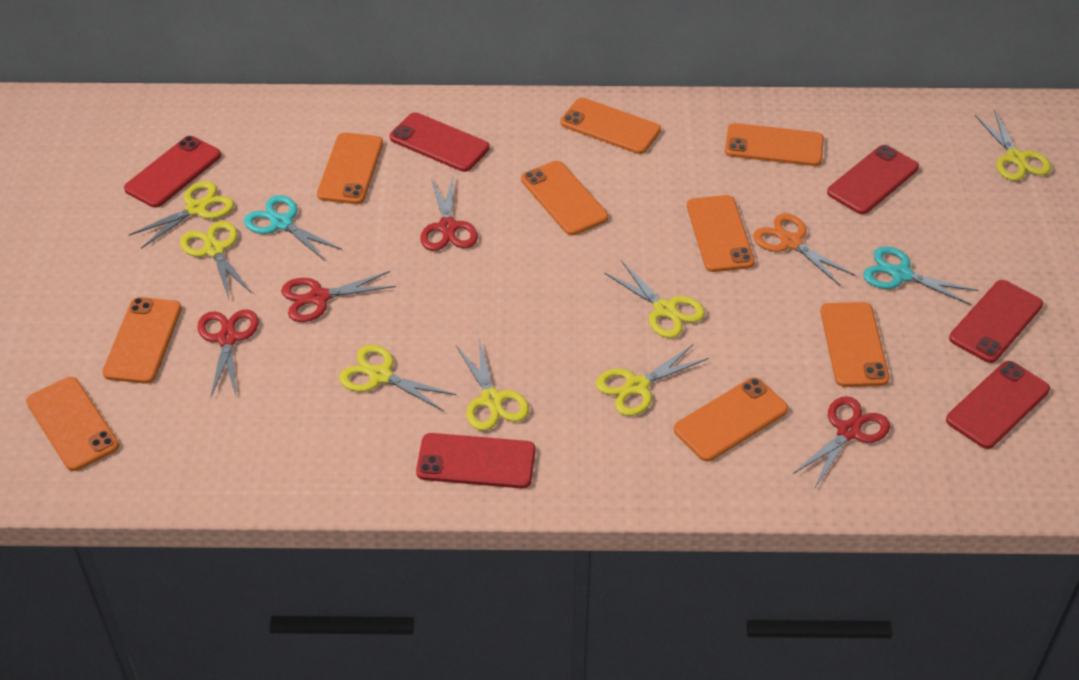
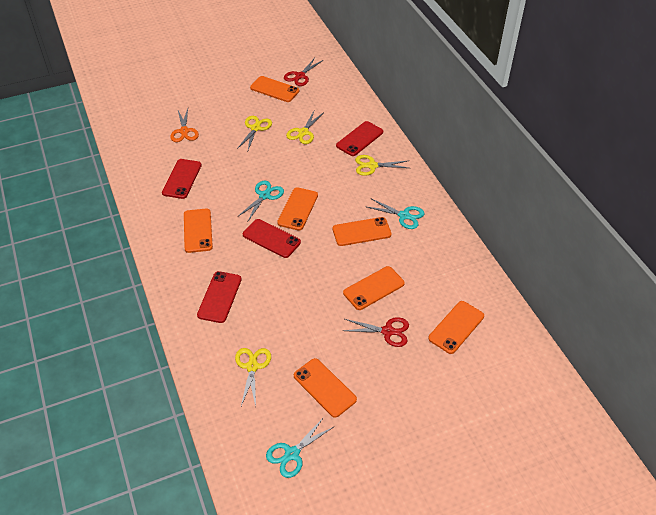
orange phone: 9 -> 7
red phone: 6 -> 4
red scissors: 4 -> 2
turquoise scissors: 2 -> 3
yellow scissors: 7 -> 4

